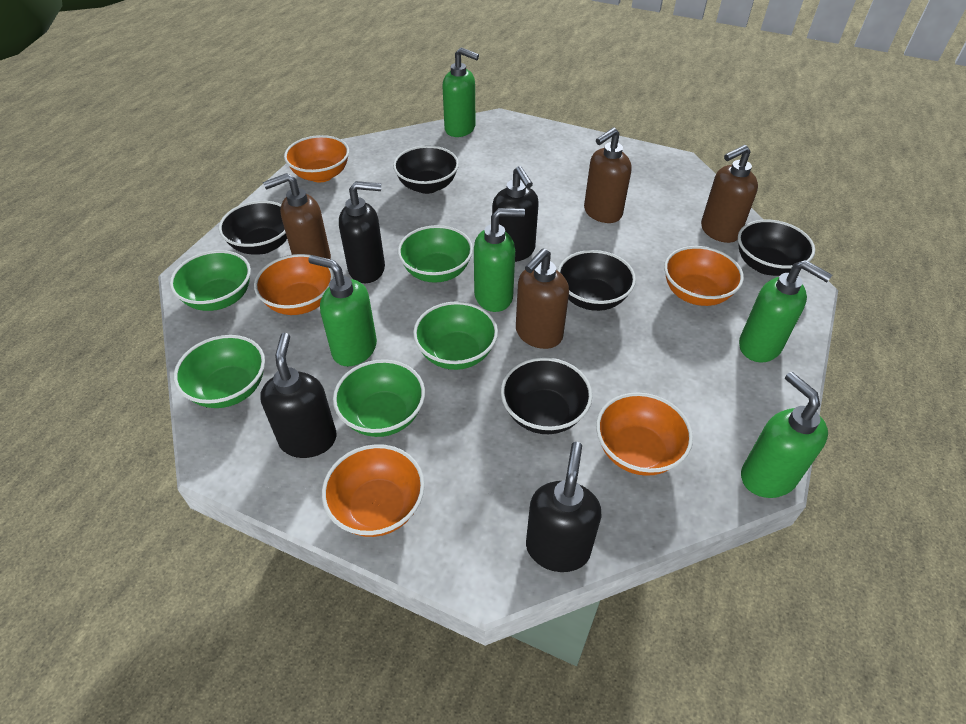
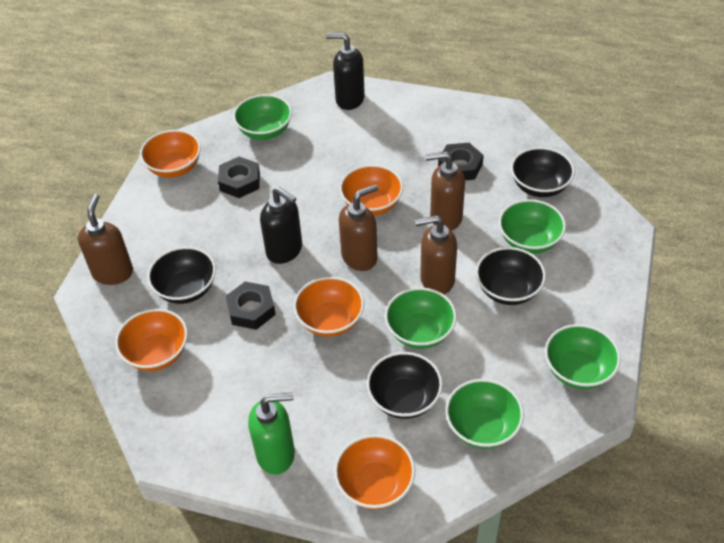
black bowl: 5 -> 4
black nut: 0 -> 3
black soap dispenser: 4 -> 2
green soap dispenser: 5 -> 1

